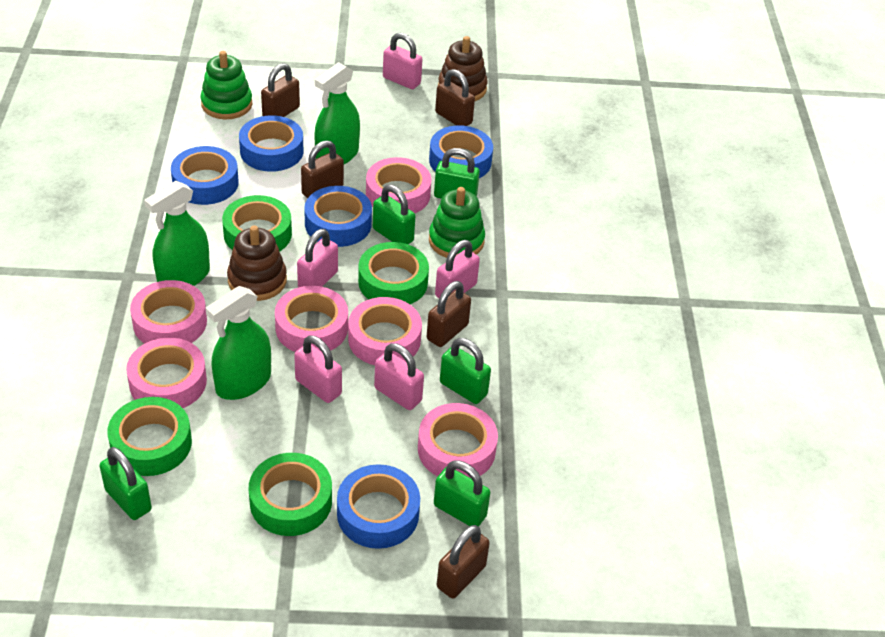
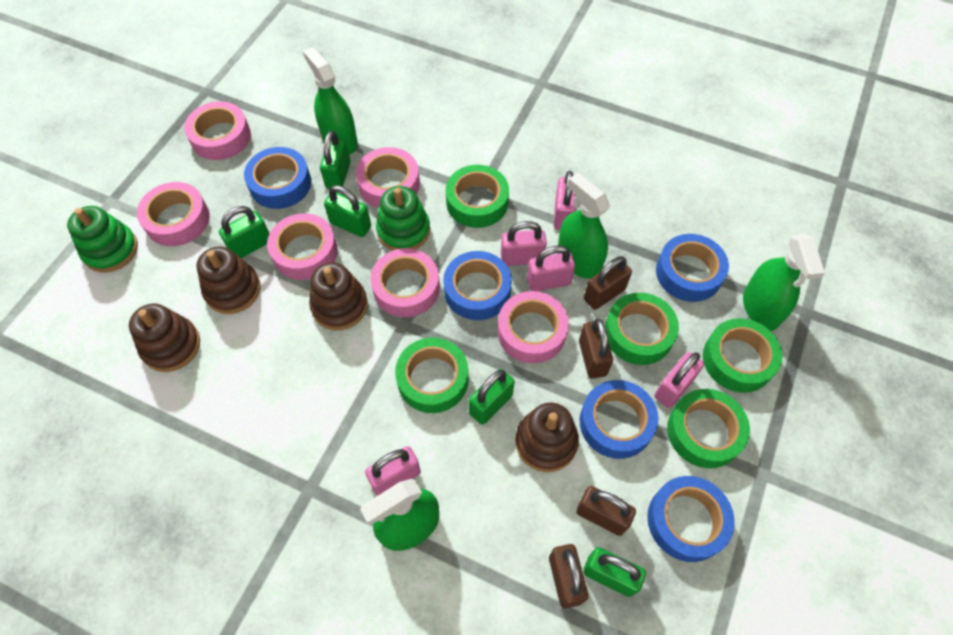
brown padlock: 5 -> 4
brown stacking toy: 2 -> 4
green spray bottle: 3 -> 4
green tape: 4 -> 5

